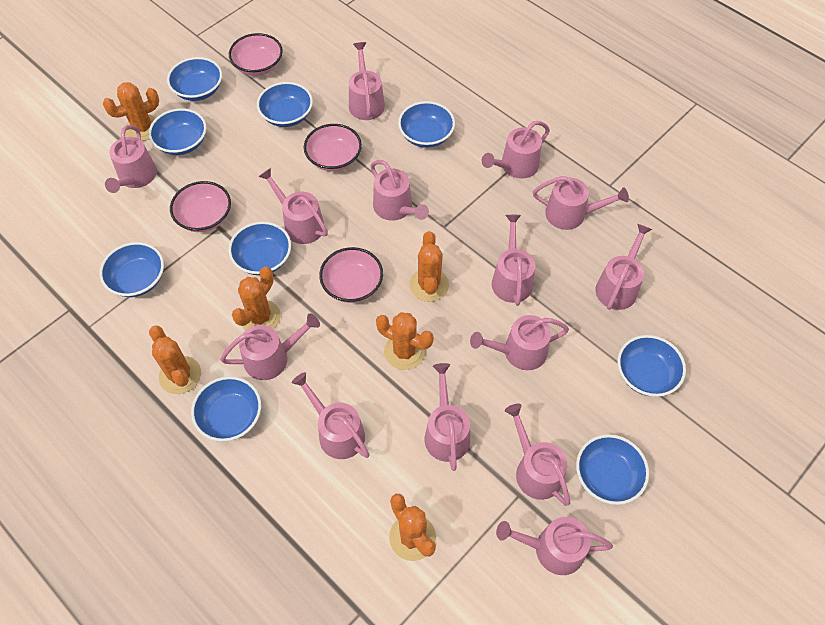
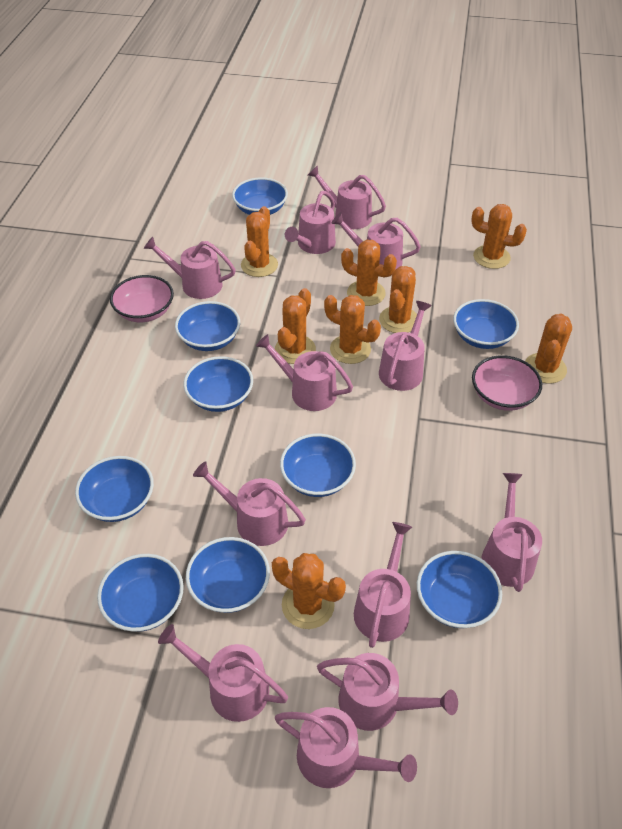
orange cactus: 6 -> 8
pink bowl: 4 -> 2
pink watering can: 14 -> 12

